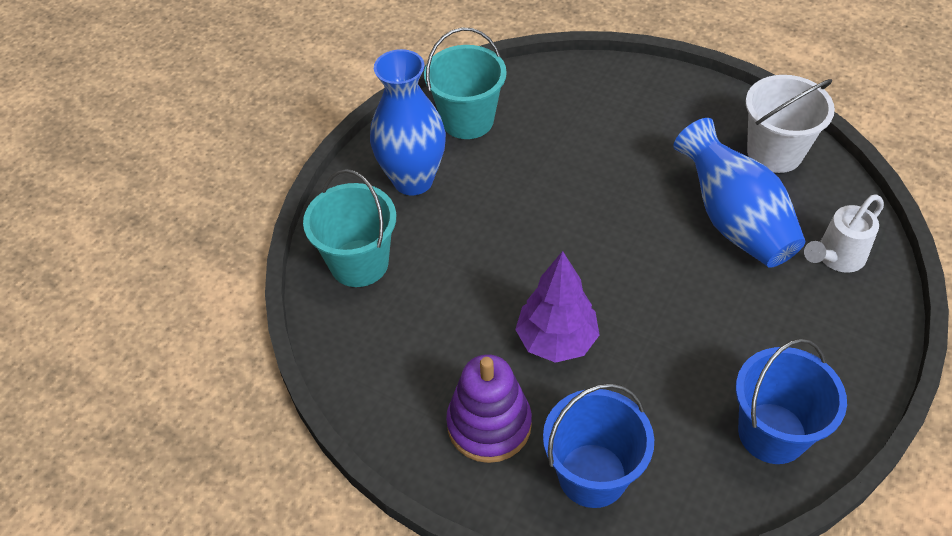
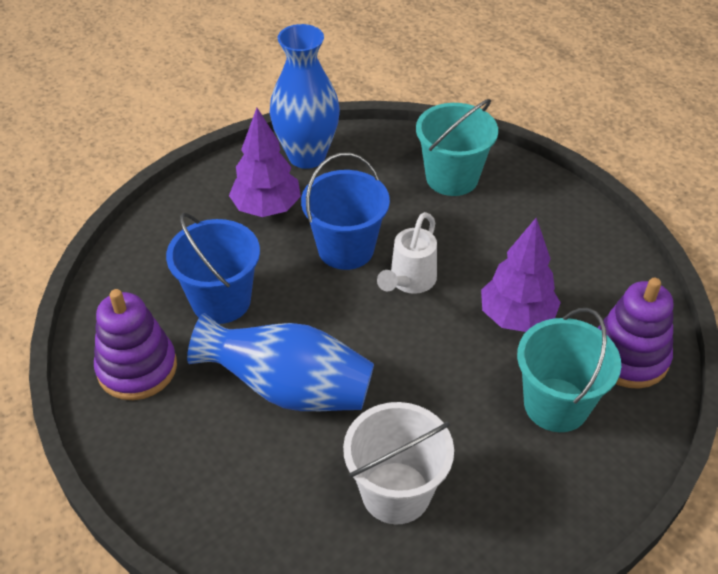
purple stacking toy: 1 -> 2
purple tree: 1 -> 2

